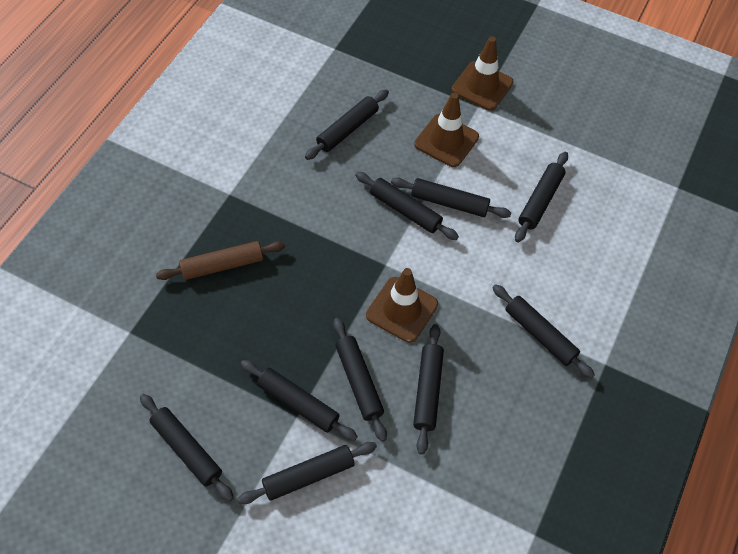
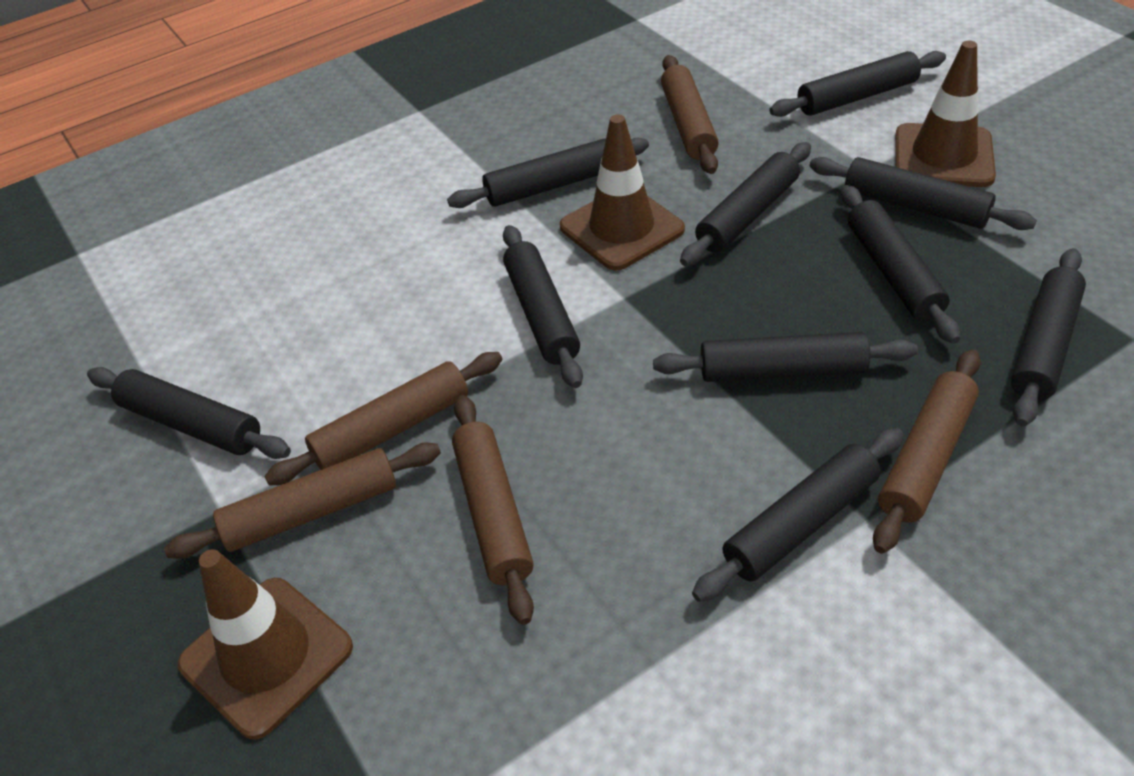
brown rolling pin: 1 -> 5

